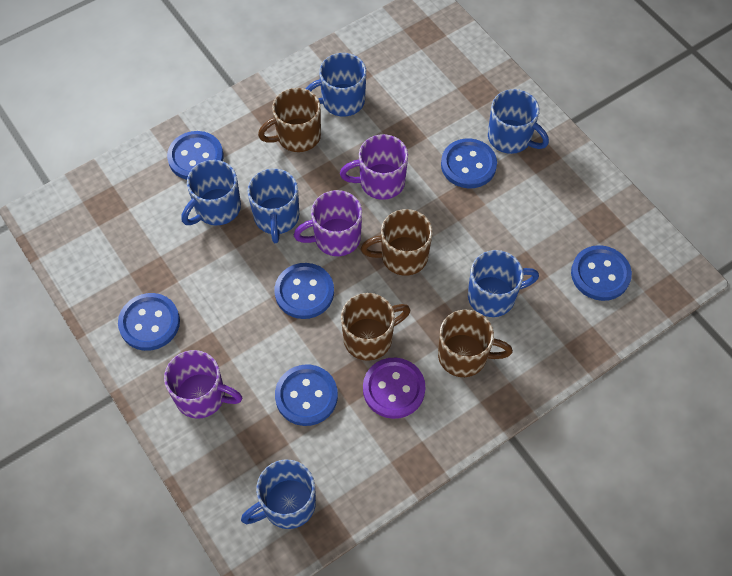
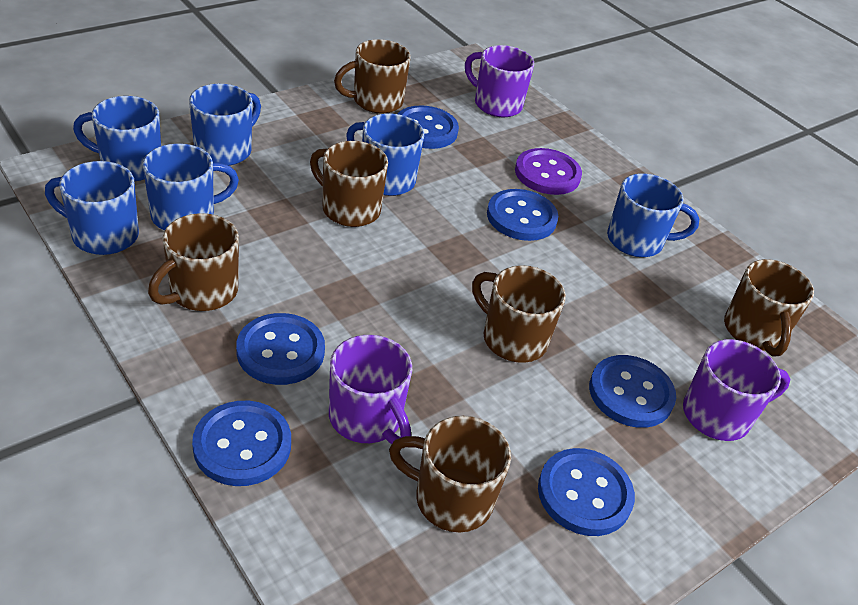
brown mug: 4 -> 6

